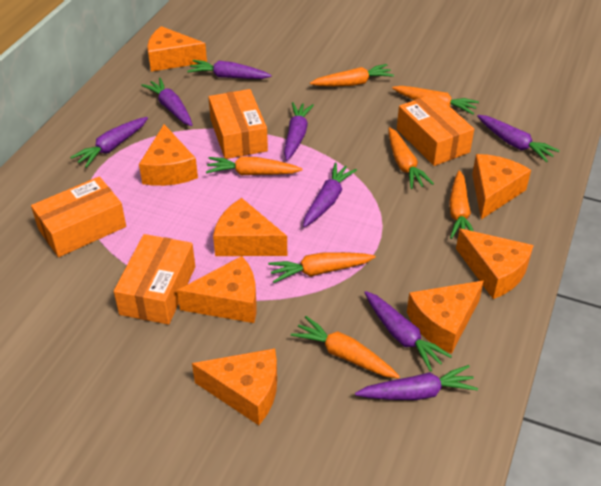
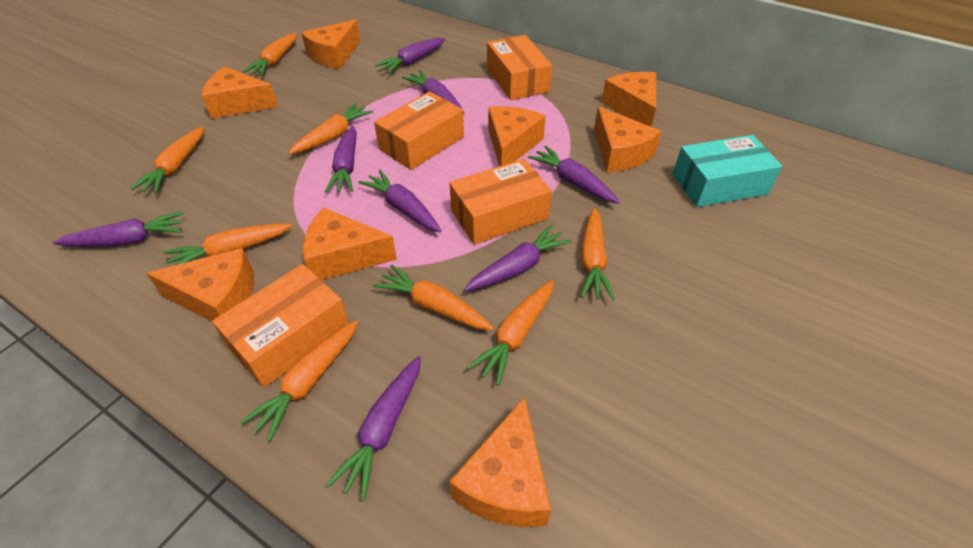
orange carrot: 7 -> 8
turquoise box: 0 -> 1

